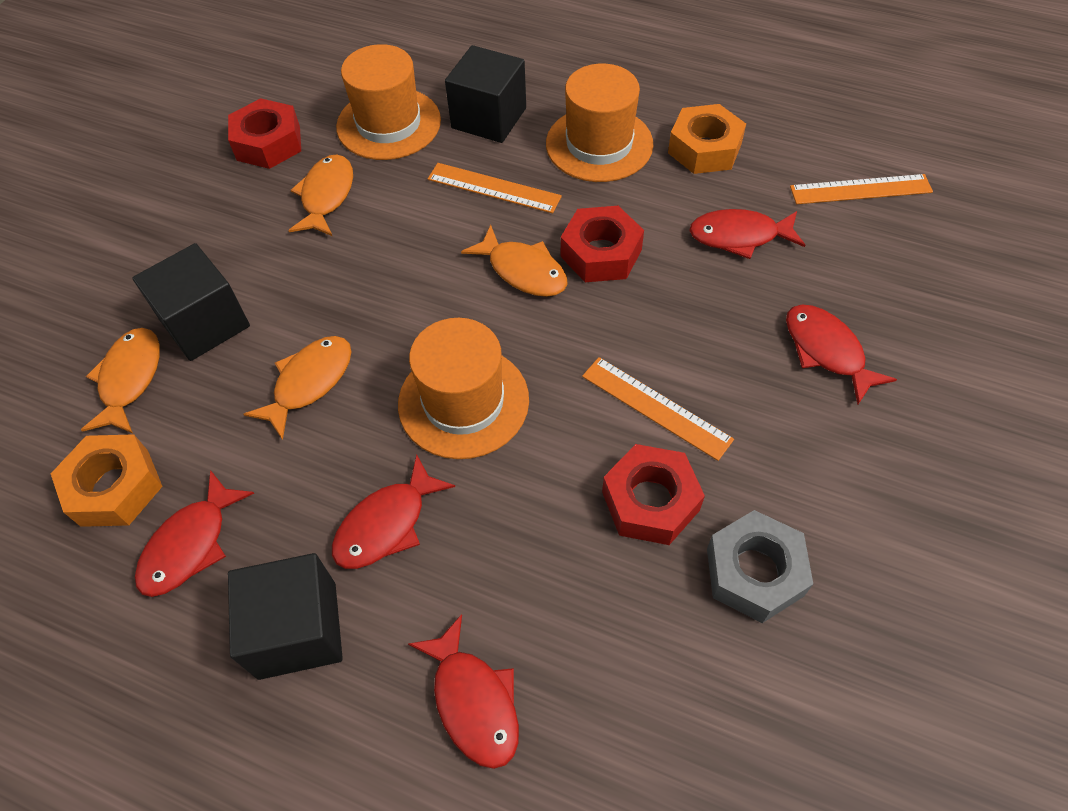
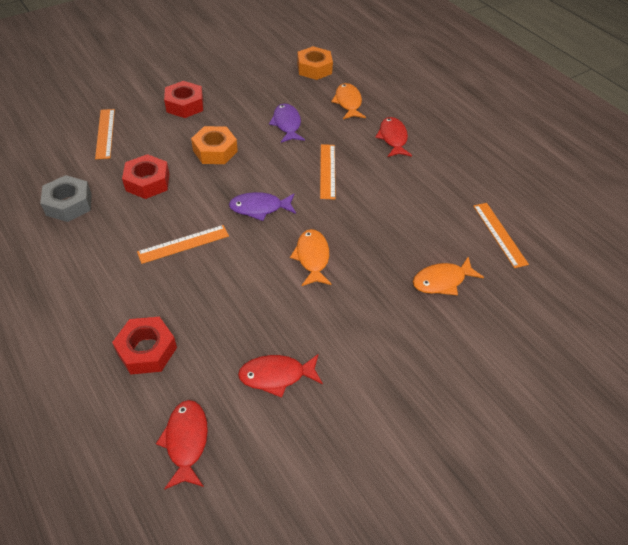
black cube: 3 -> 0
orange fish: 4 -> 3
orange hat: 3 -> 0
orange ruler: 3 -> 4
purple fish: 0 -> 2
red fish: 5 -> 3

